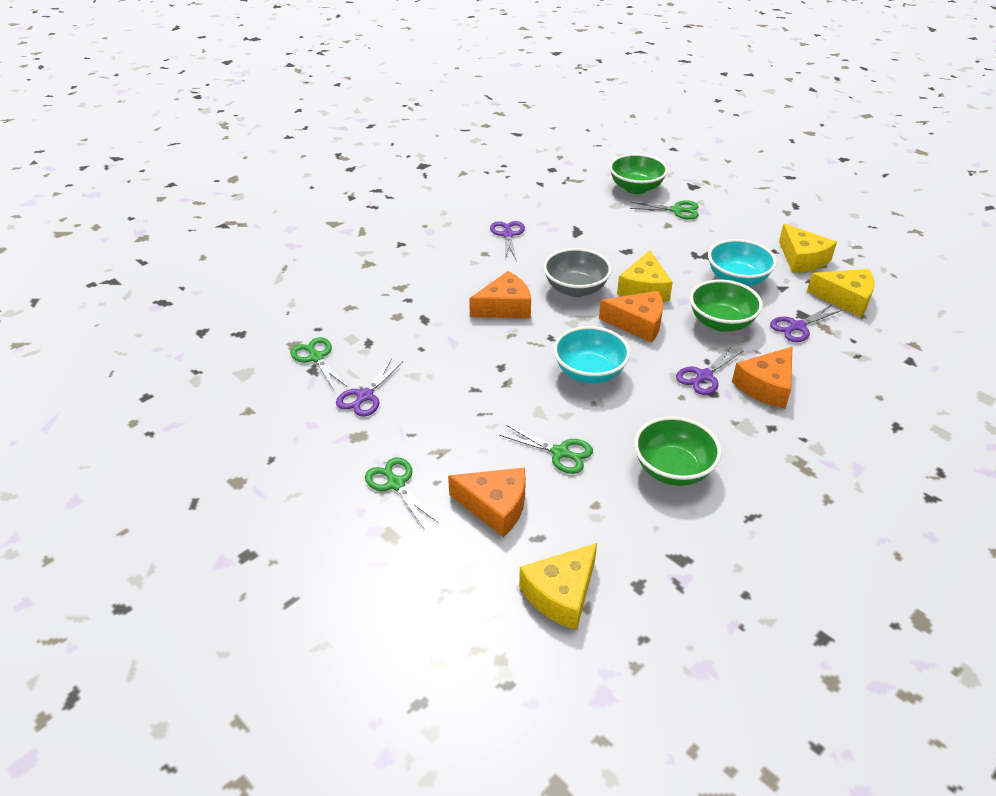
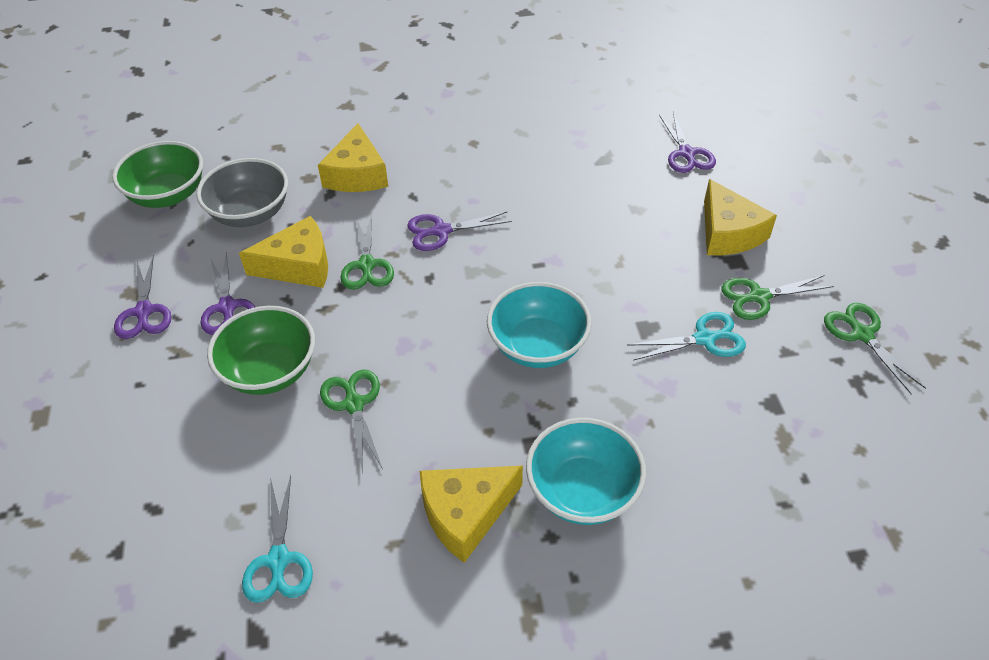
green bowl: 3 -> 2
orange cheese: 4 -> 0
turquoise scissors: 0 -> 2

